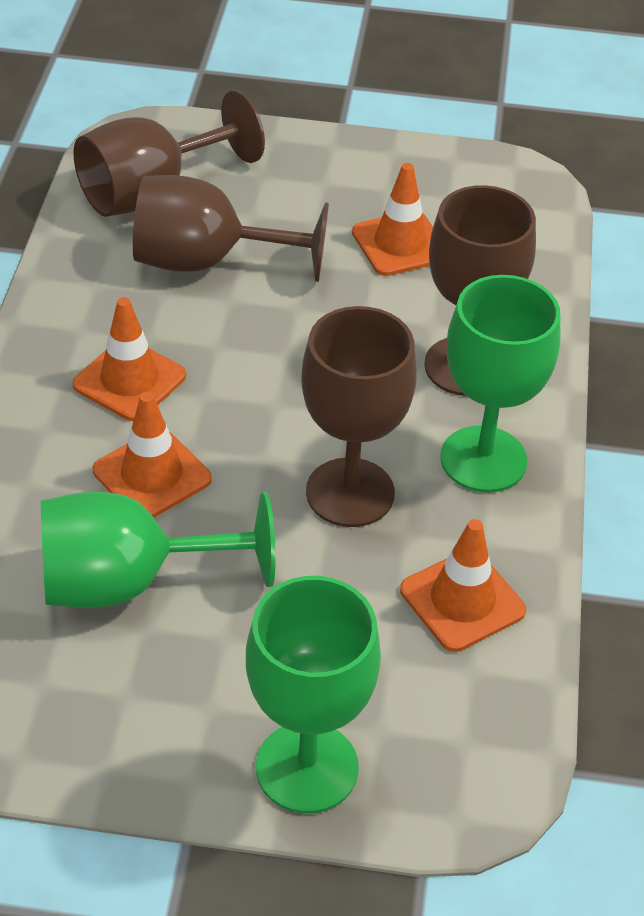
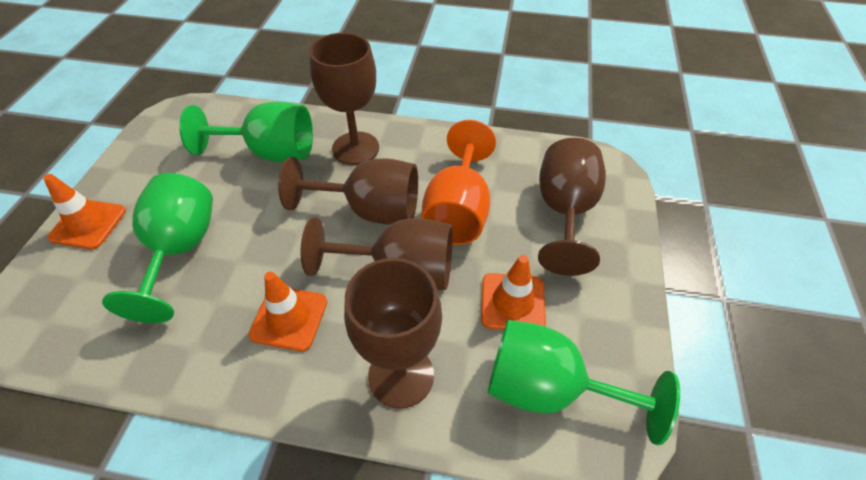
brown goblet: 4 -> 5
orange goblet: 0 -> 1
orange traffic cone: 4 -> 3

